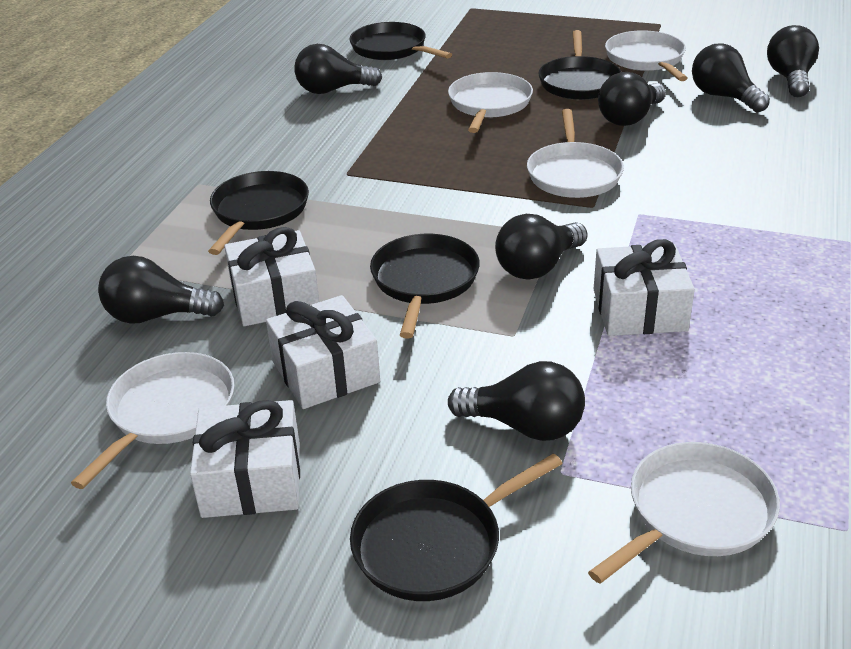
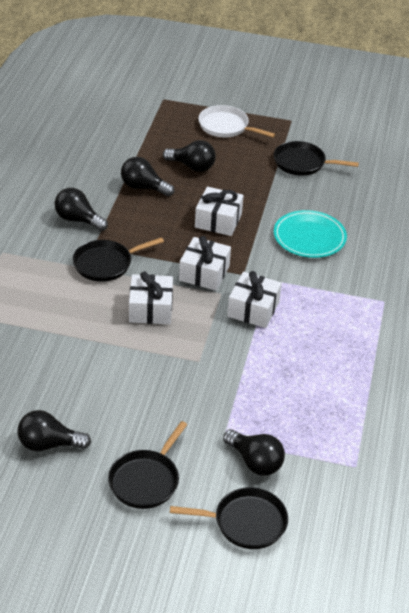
black light bulb: 7 -> 5
black pan: 5 -> 4
turquoise plate: 0 -> 1
white pan: 5 -> 1

